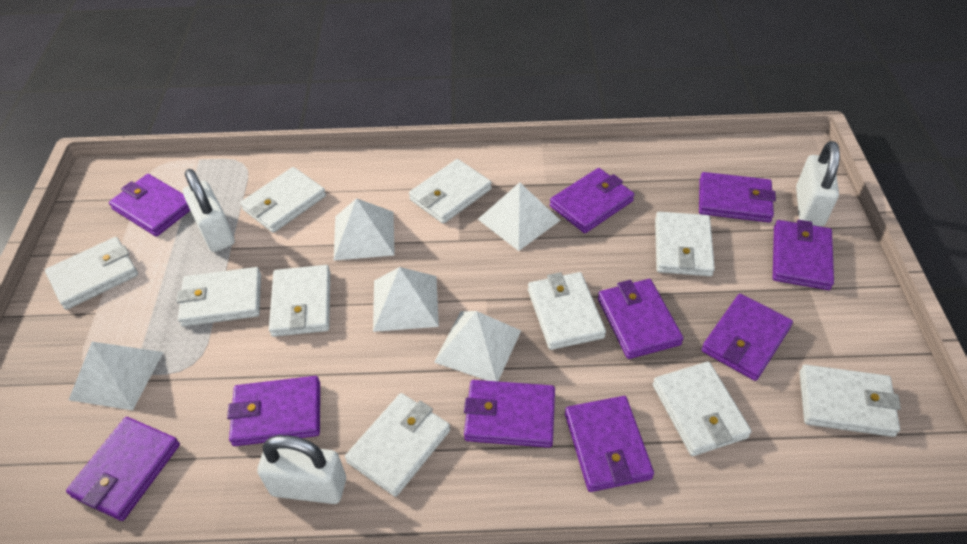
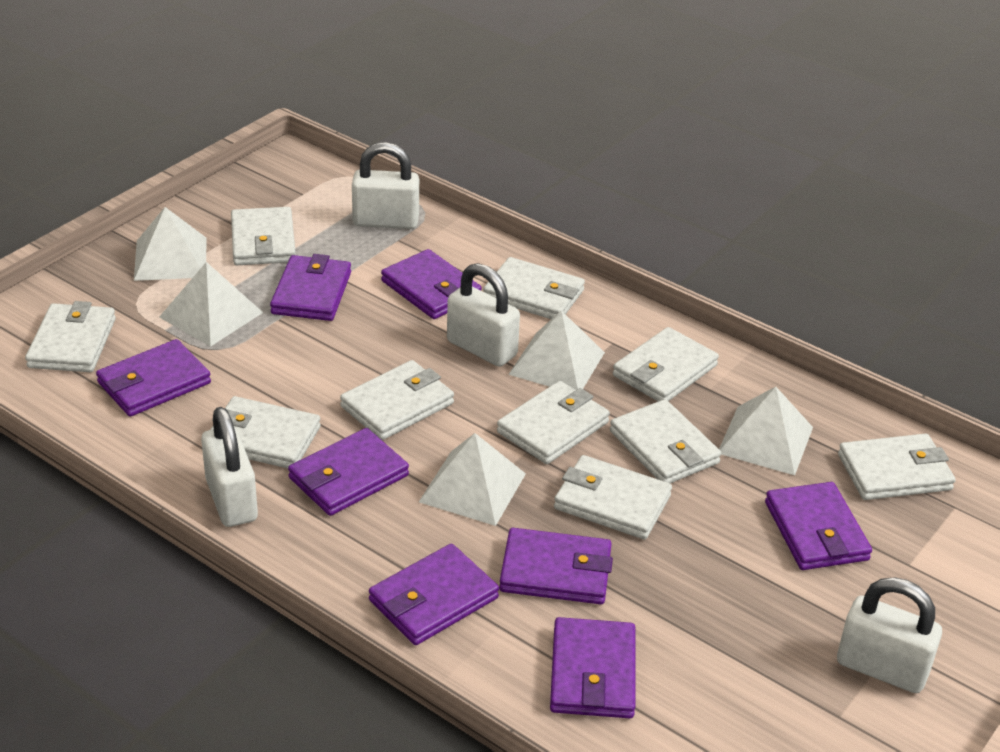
purple wallet: 10 -> 8
white padlock: 3 -> 4

